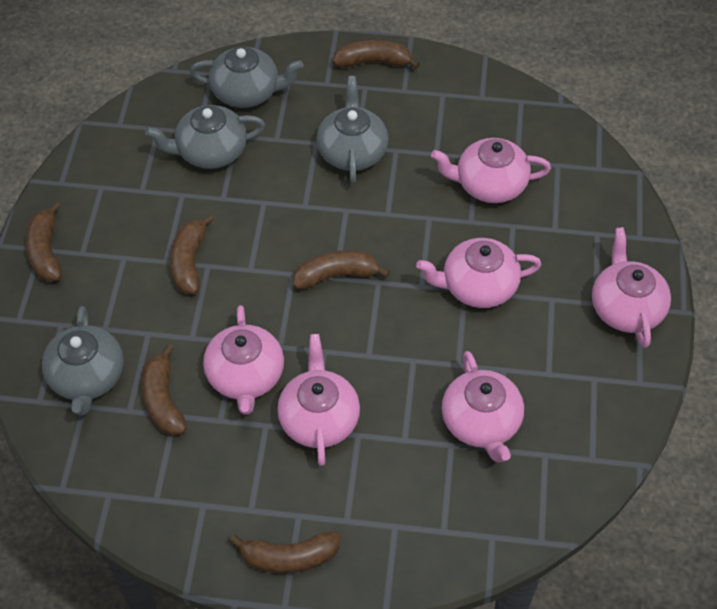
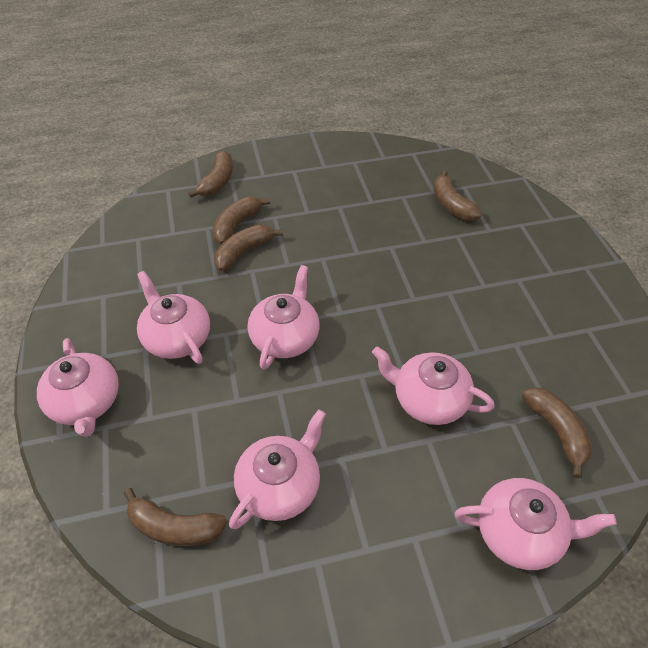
grey teapot: 4 -> 0

